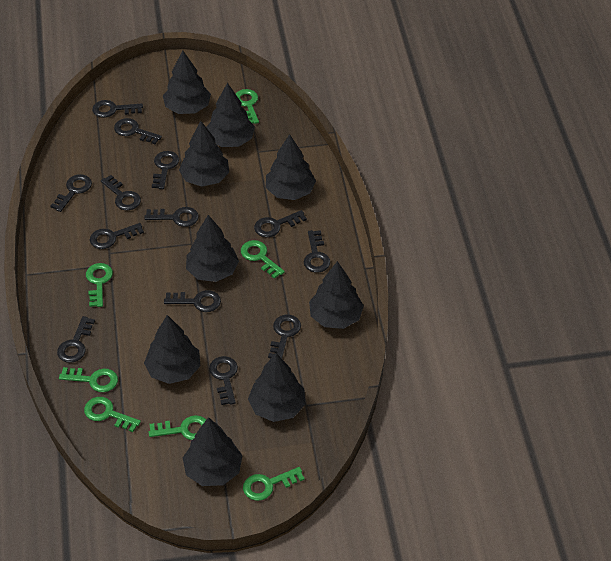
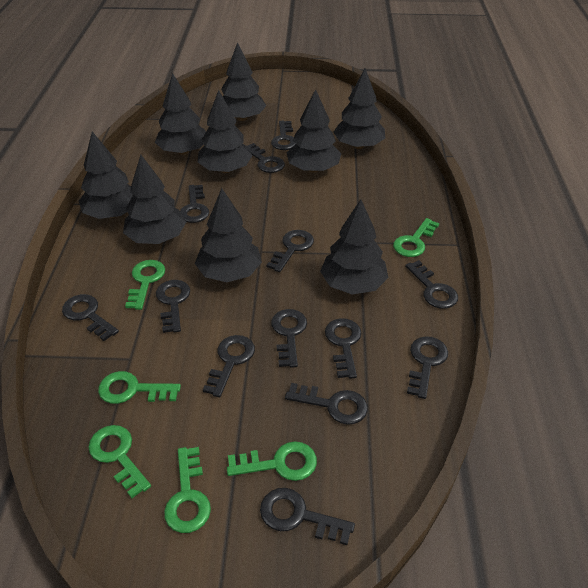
green key: 7 -> 6

